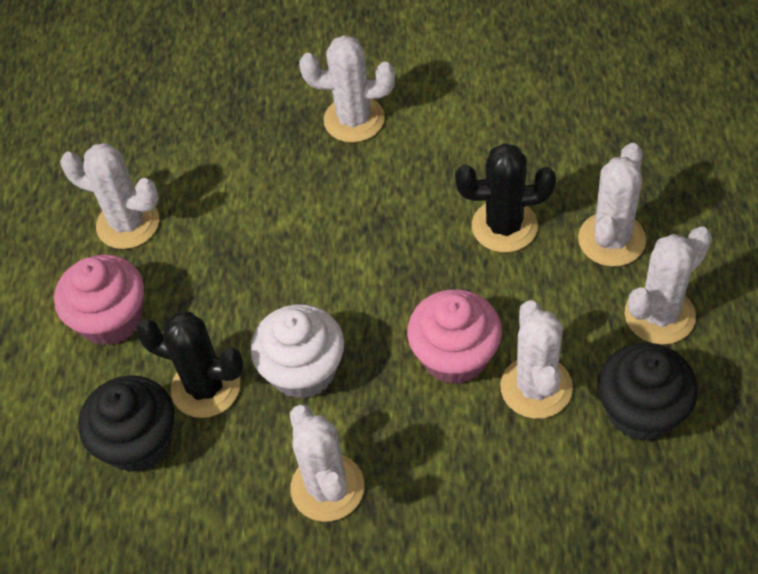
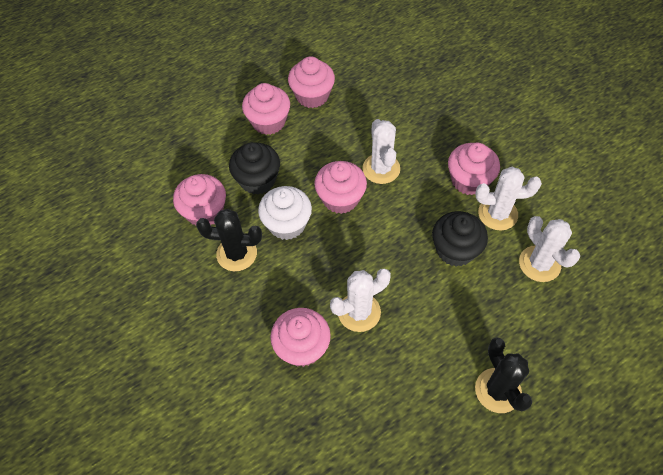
pink cupcake: 2 -> 6
white cactus: 6 -> 4

